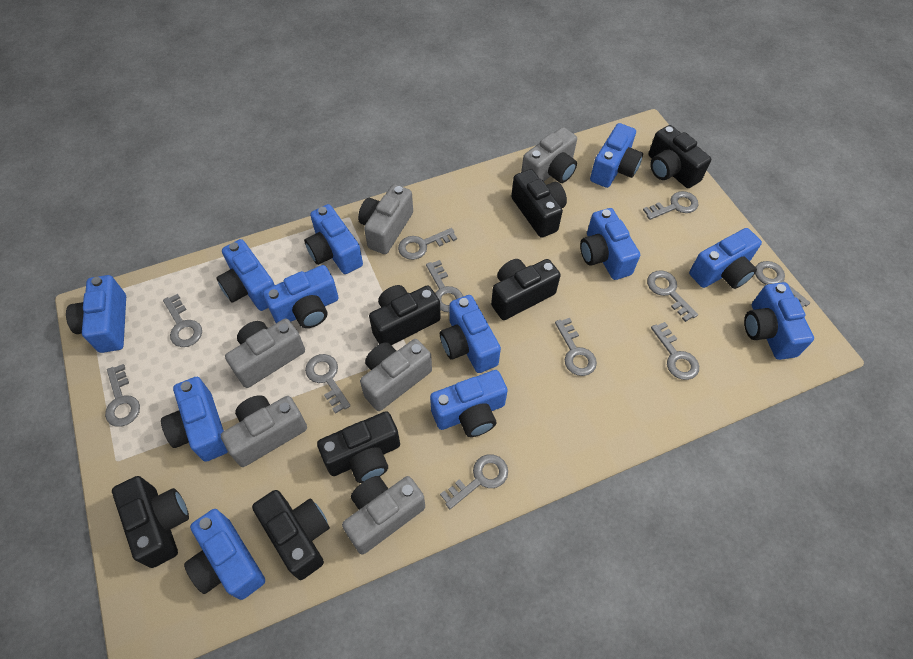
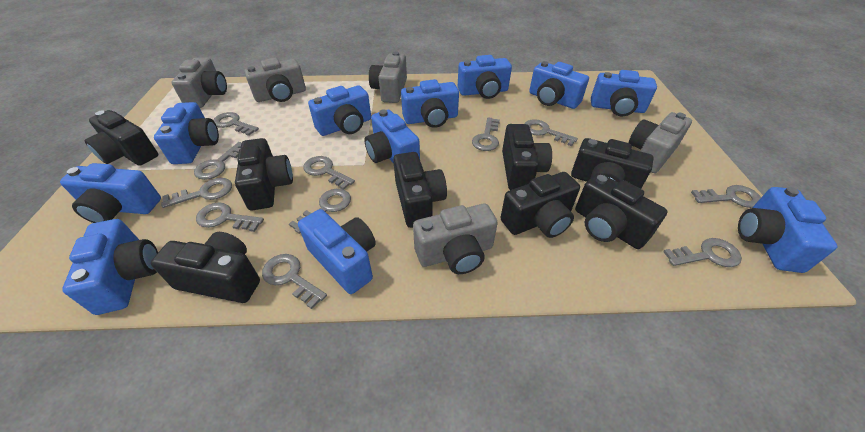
black camera: 7 -> 8
blue camera: 12 -> 11
grey camera: 6 -> 5

